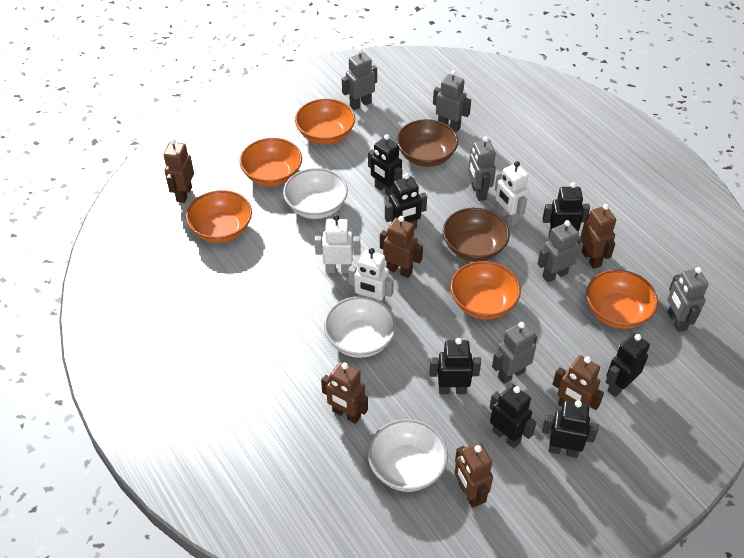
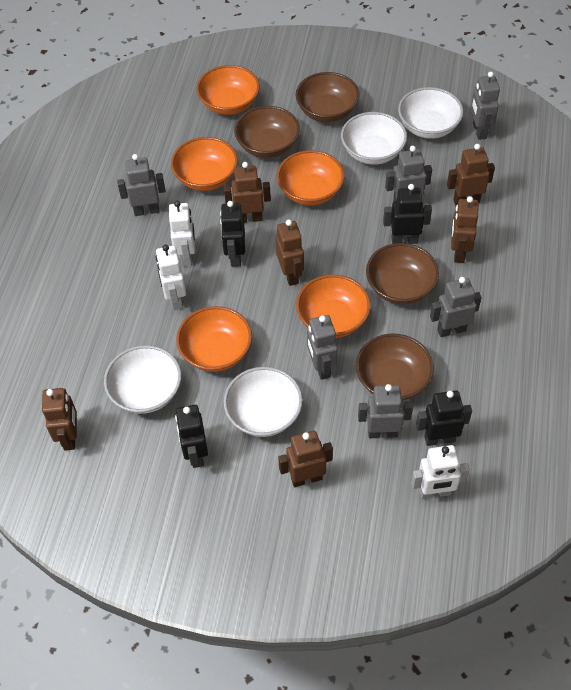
black robot: 7 -> 4
brown bowl: 2 -> 4
white bowl: 3 -> 4

